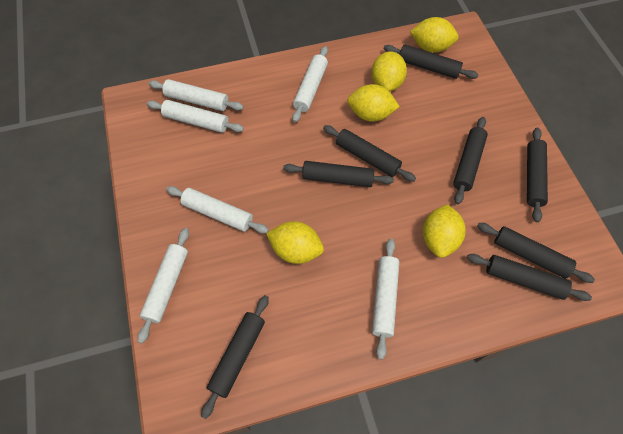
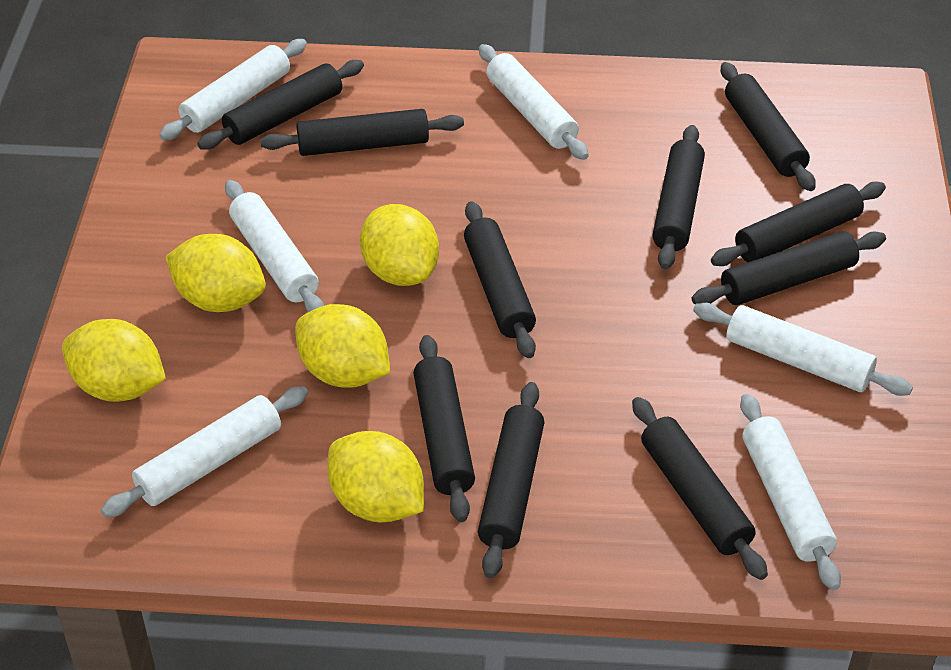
black rolling pin: 8 -> 10

